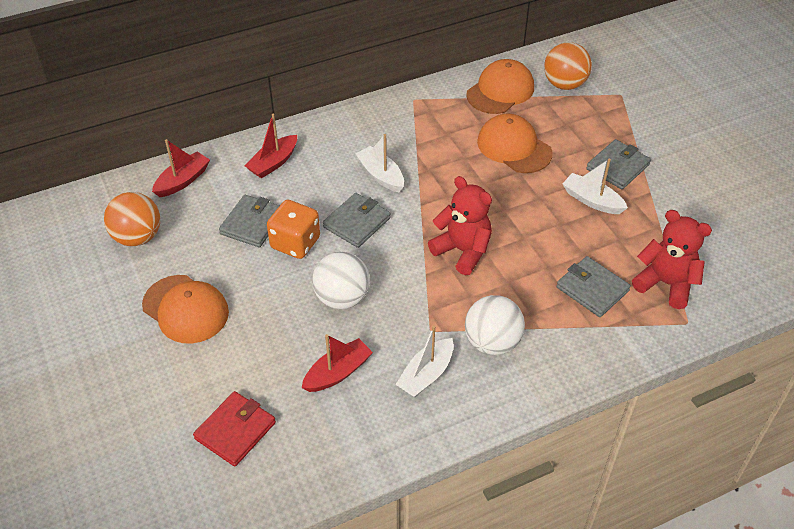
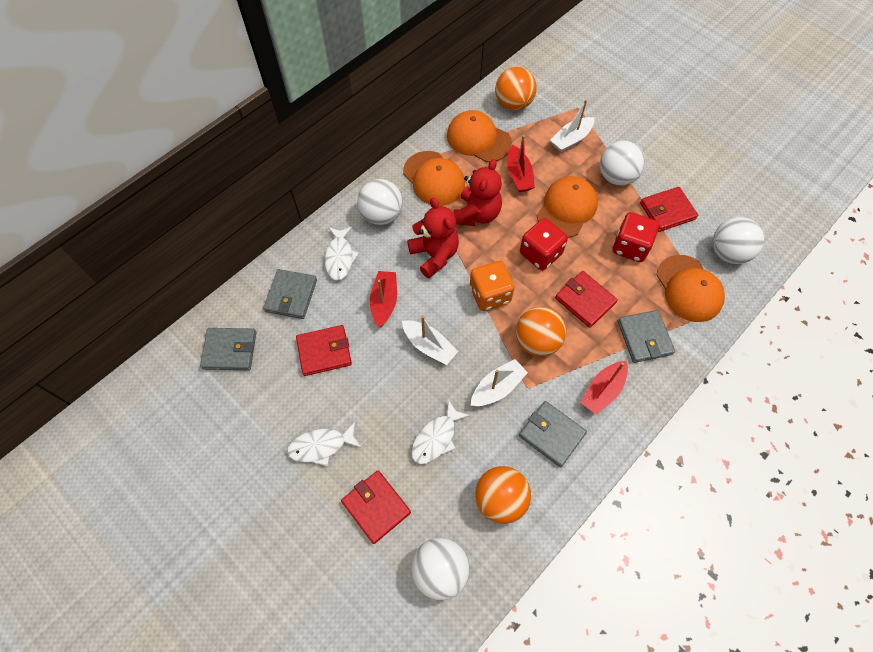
orange ball: 2 -> 3
orange cap: 3 -> 4
red dice: 0 -> 2
red wallet: 1 -> 4
white ball: 2 -> 4
white fish: 0 -> 3

